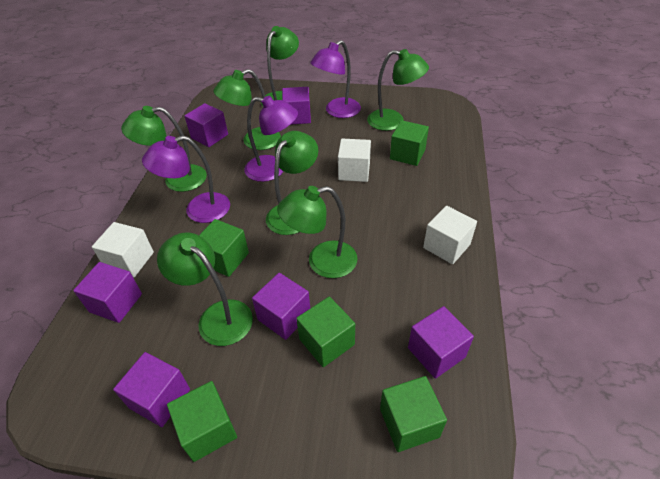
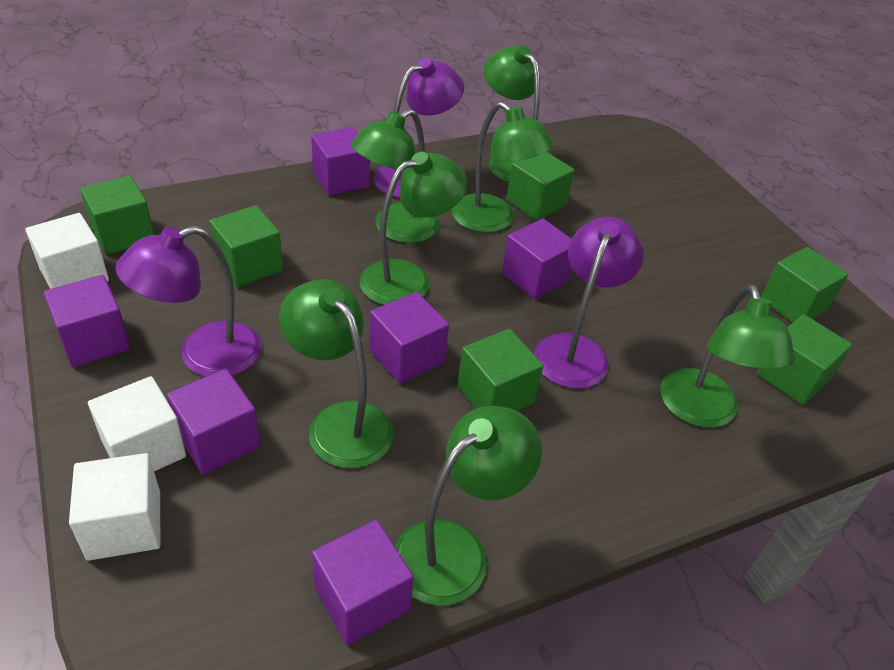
green cube: 5 -> 6

